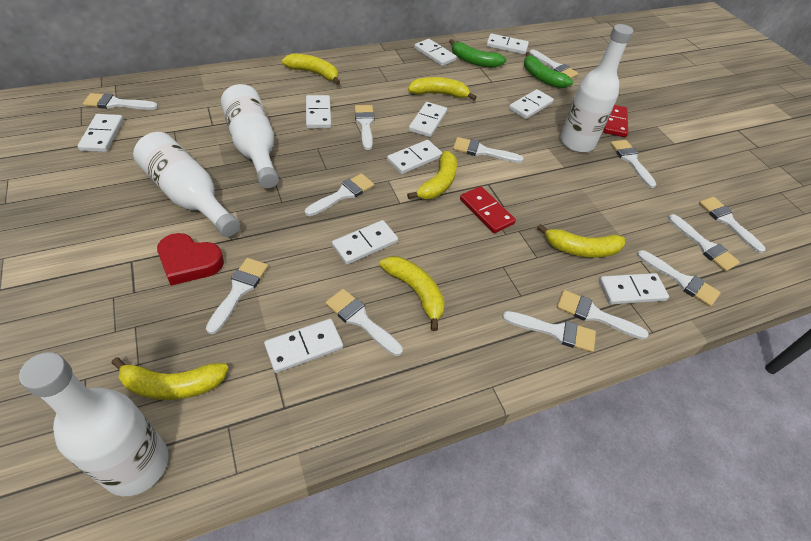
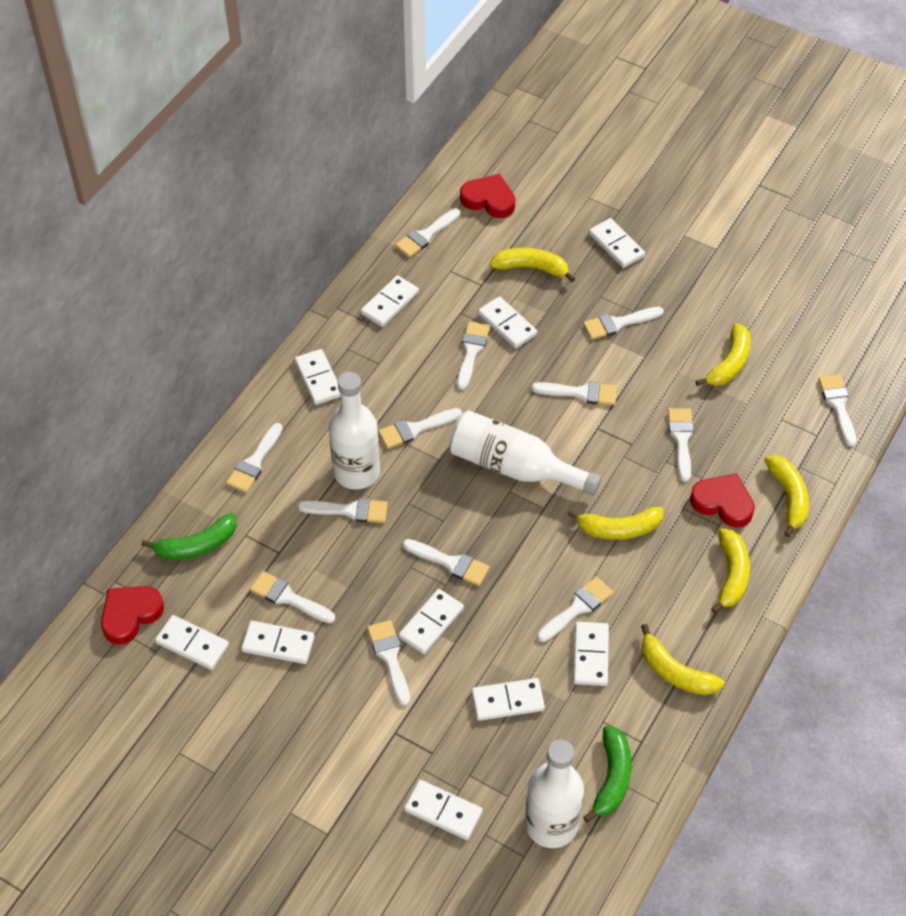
red domino: 2 -> 0
red heart: 1 -> 3
white bottle: 4 -> 3

